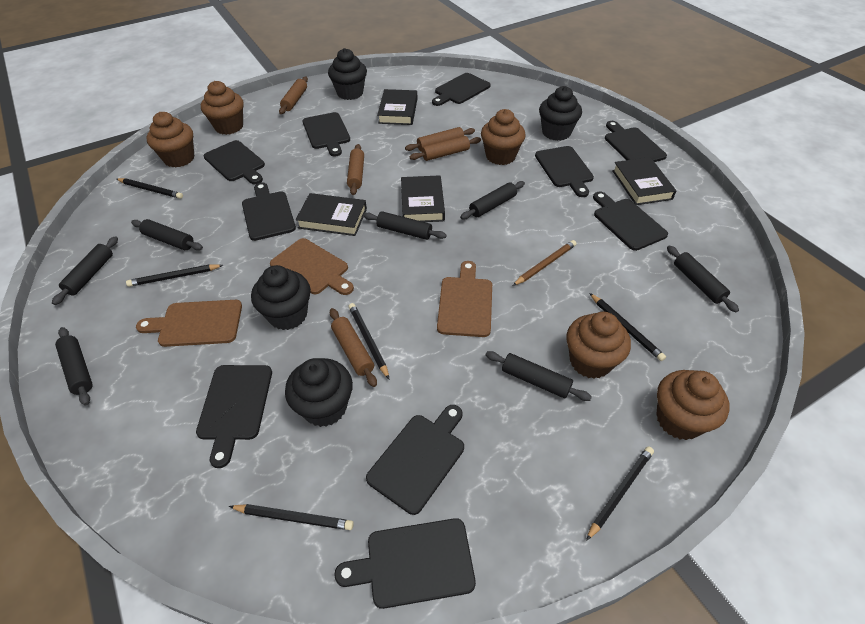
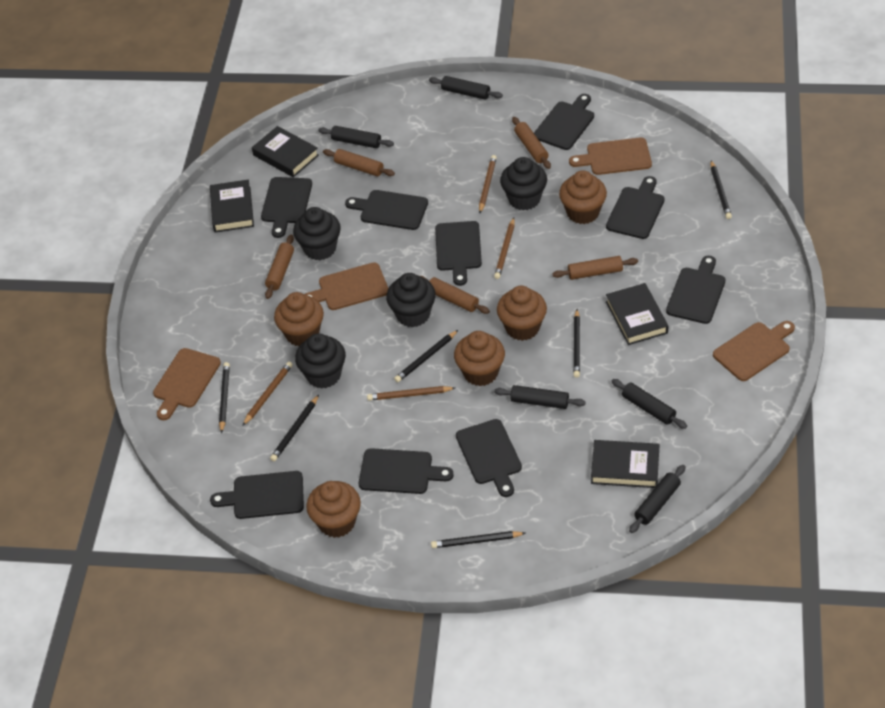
black cutting board: 10 -> 9
black rolling pin: 7 -> 5
brown cutting board: 3 -> 4
brown pencil: 1 -> 4

